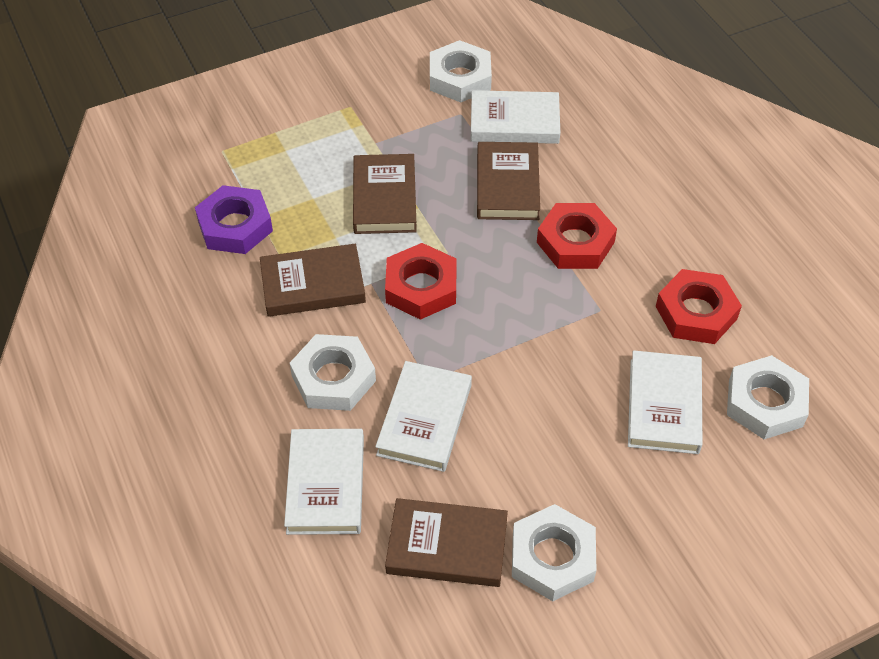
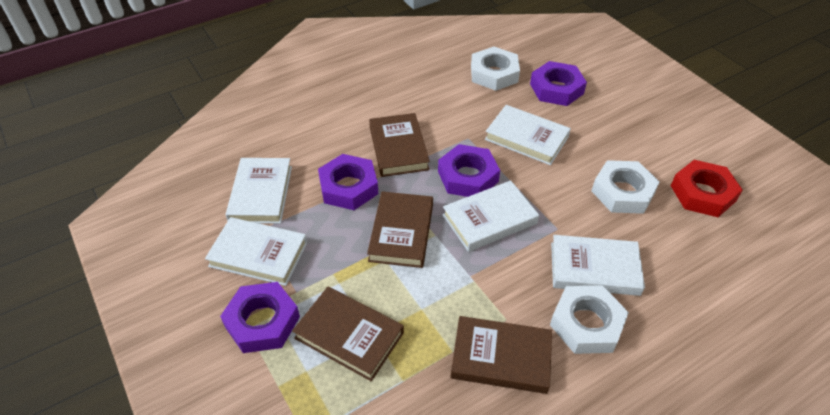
purple nut: 1 -> 4
red nut: 3 -> 1
white book: 4 -> 5
white nut: 4 -> 3

